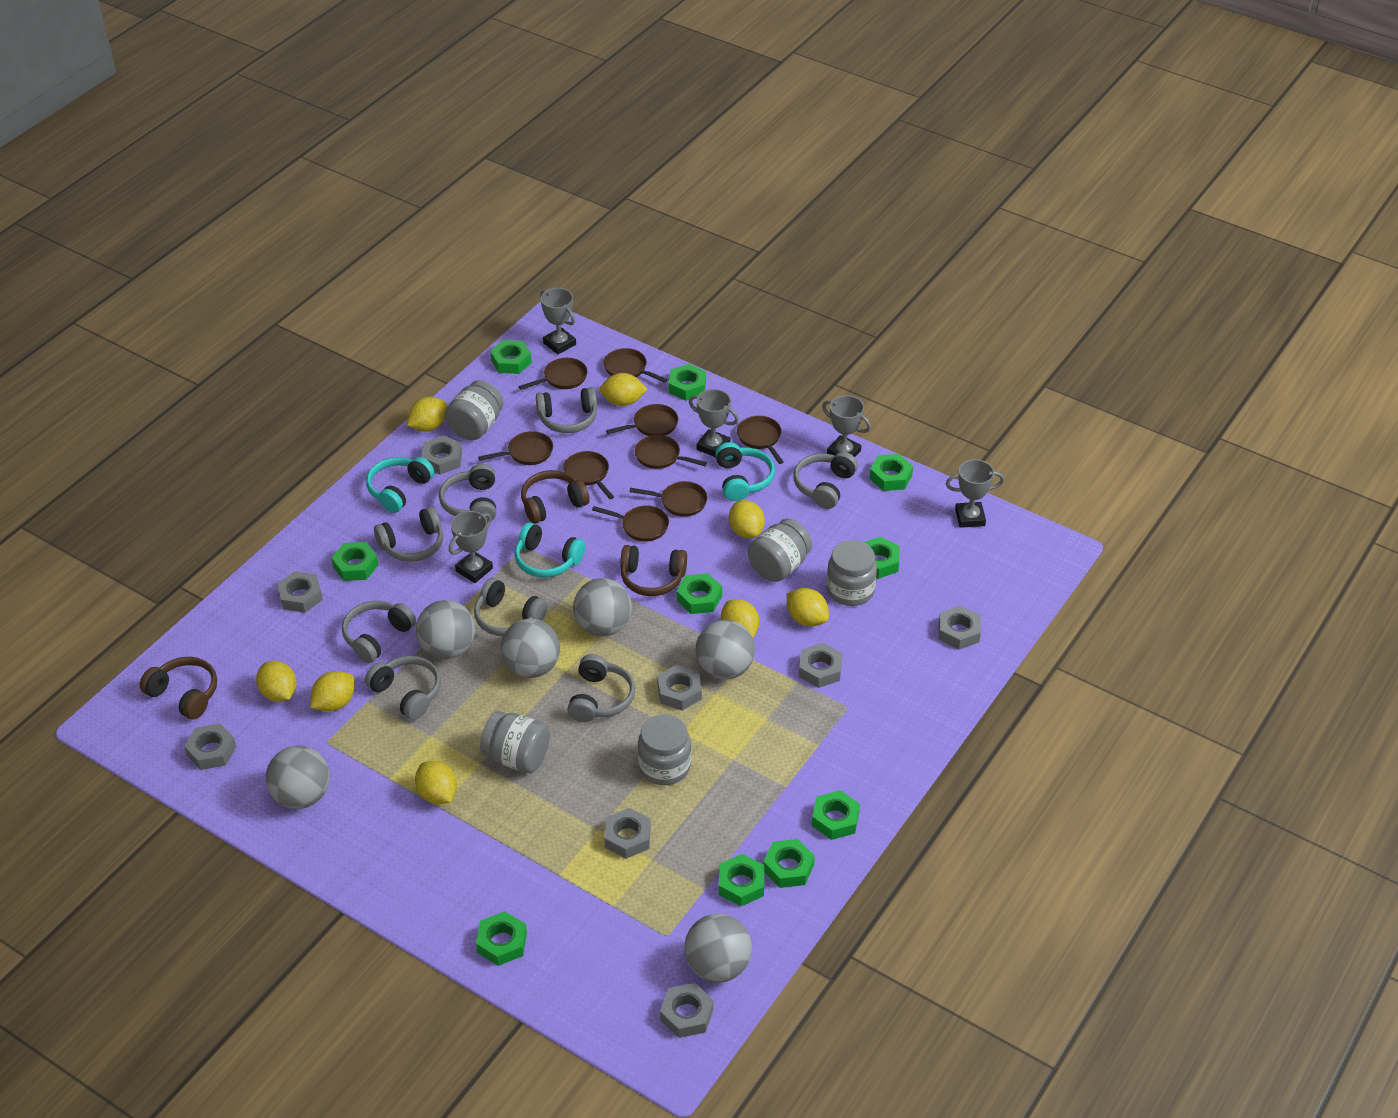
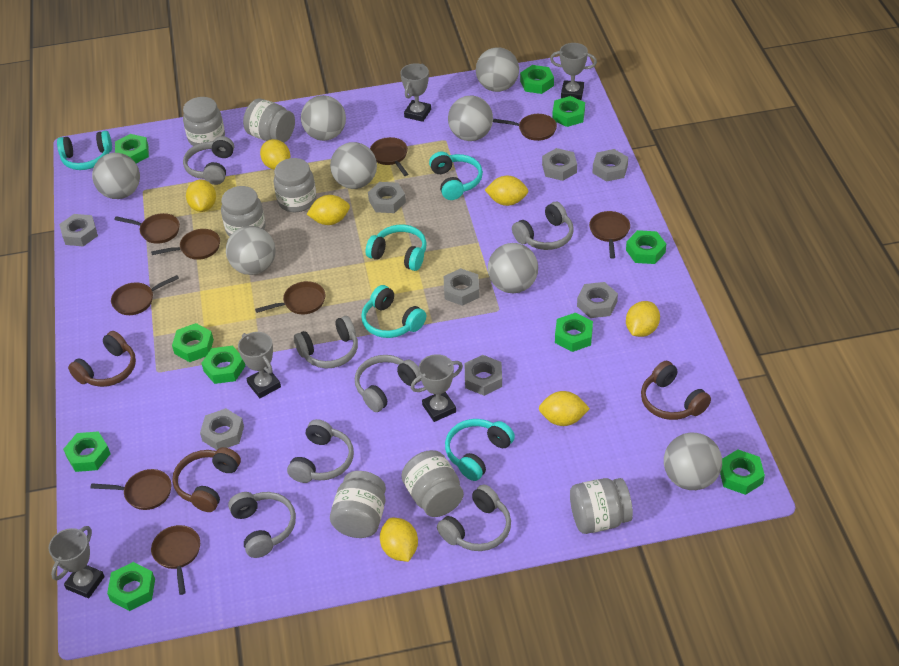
grey ball: 6 -> 8
grey headphones: 8 -> 7
grey jar: 5 -> 7
turquoise headphones: 3 -> 5
yellow lemon: 8 -> 7

